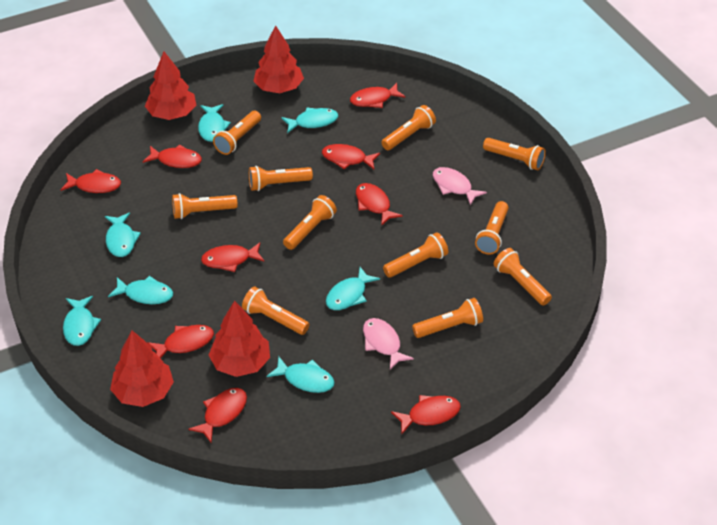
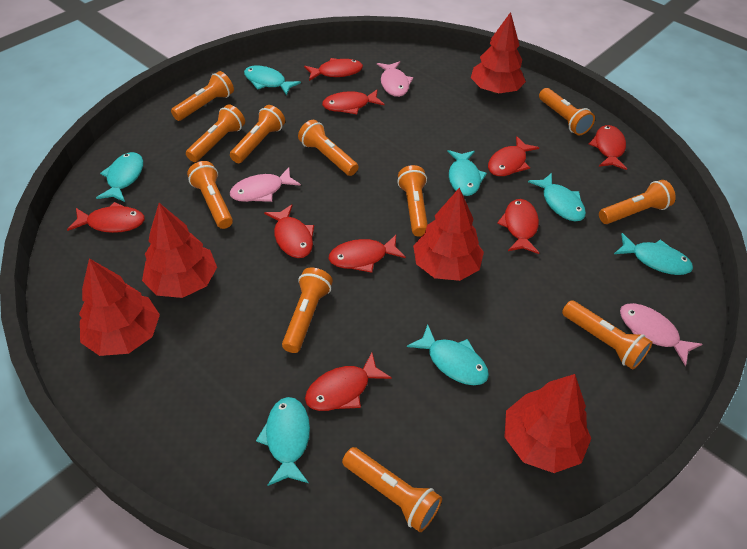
pink fish: 2 -> 3
red tree: 4 -> 5

